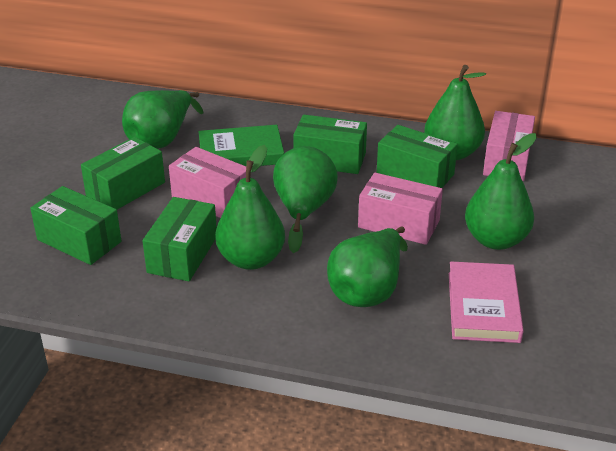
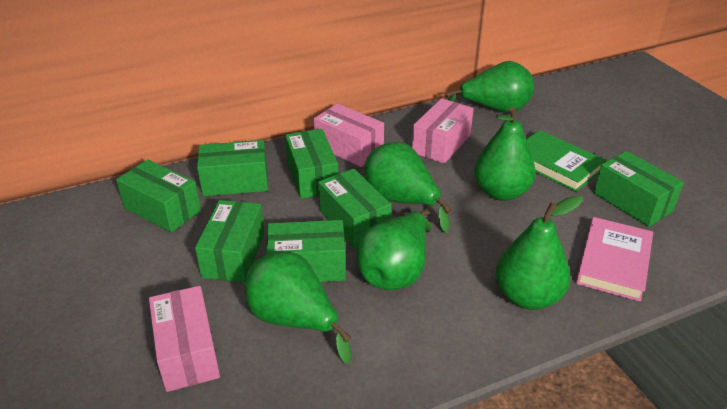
green box: 5 -> 7

